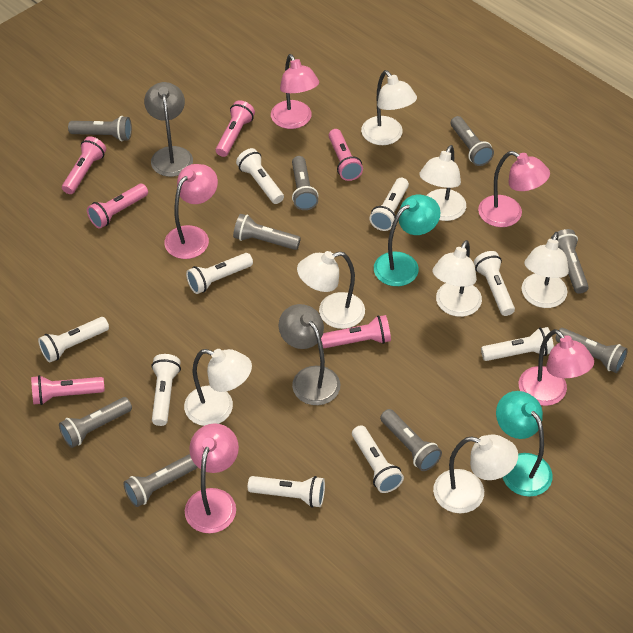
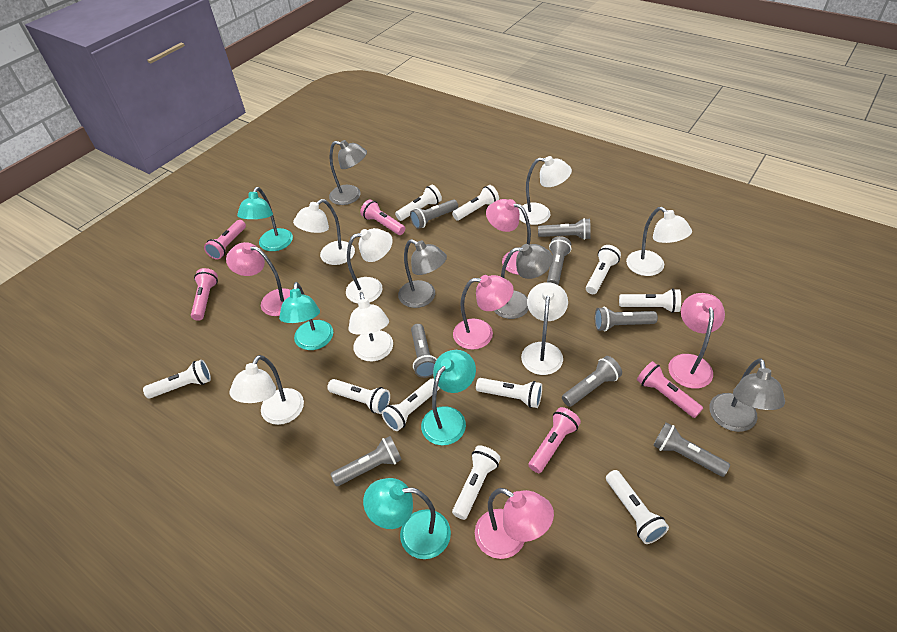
grey flashlight: 9 -> 8
grey lamp: 2 -> 4
pink flashlight: 6 -> 5
turquoise lamp: 2 -> 4
white flashlight: 9 -> 10

